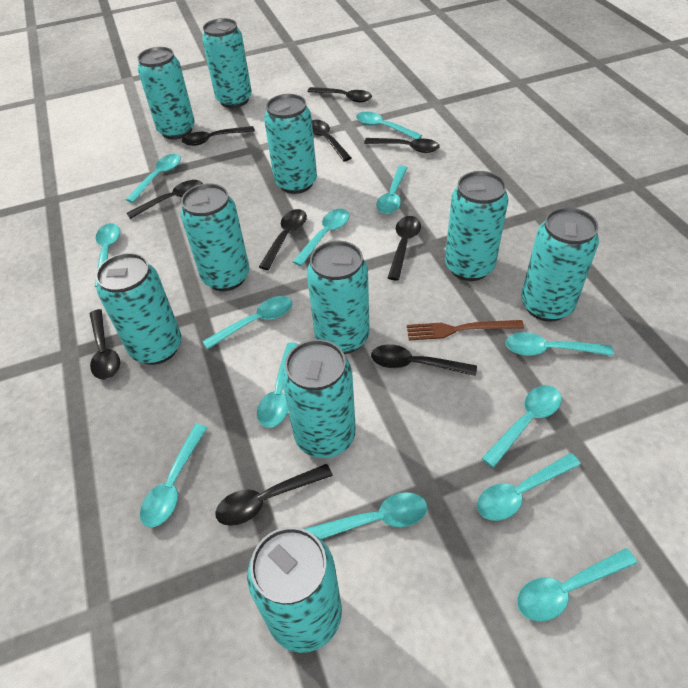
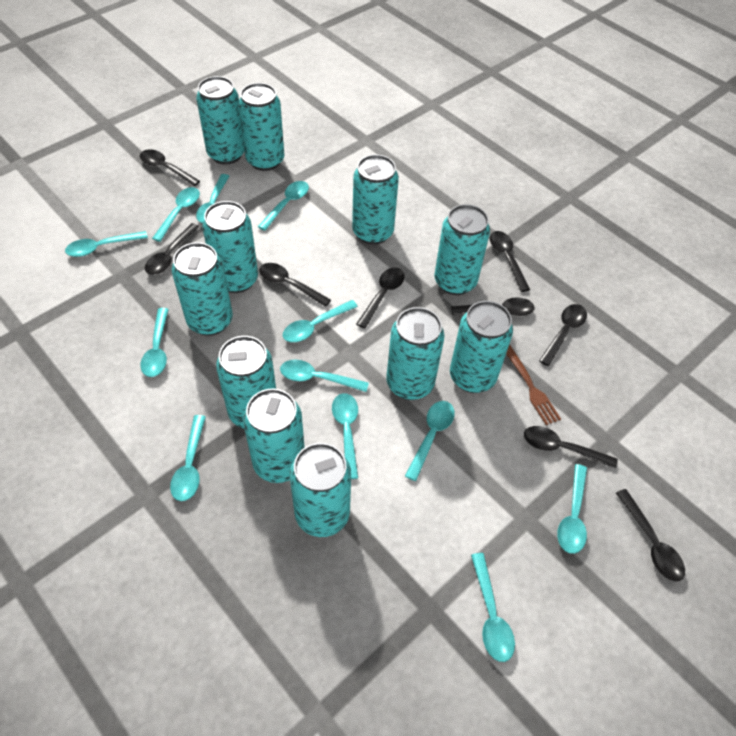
black spoon: 10 -> 9
turquoise can: 10 -> 11
turquoise spoon: 13 -> 12

